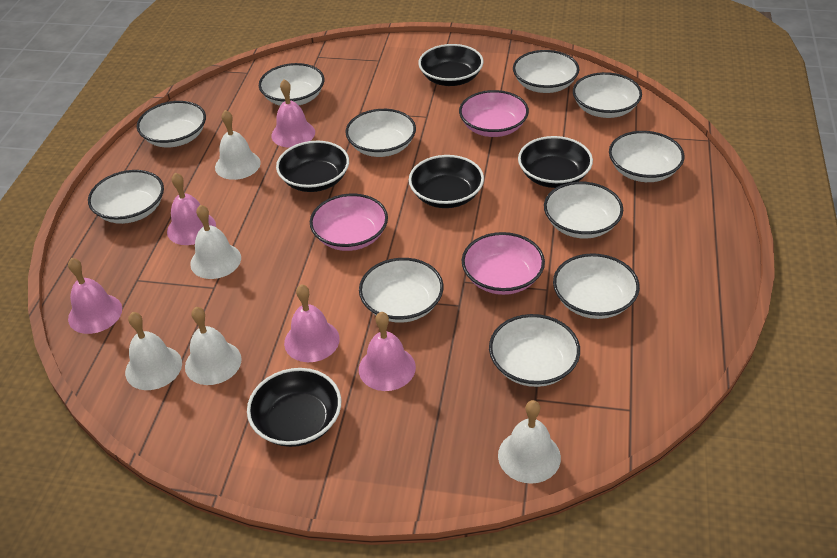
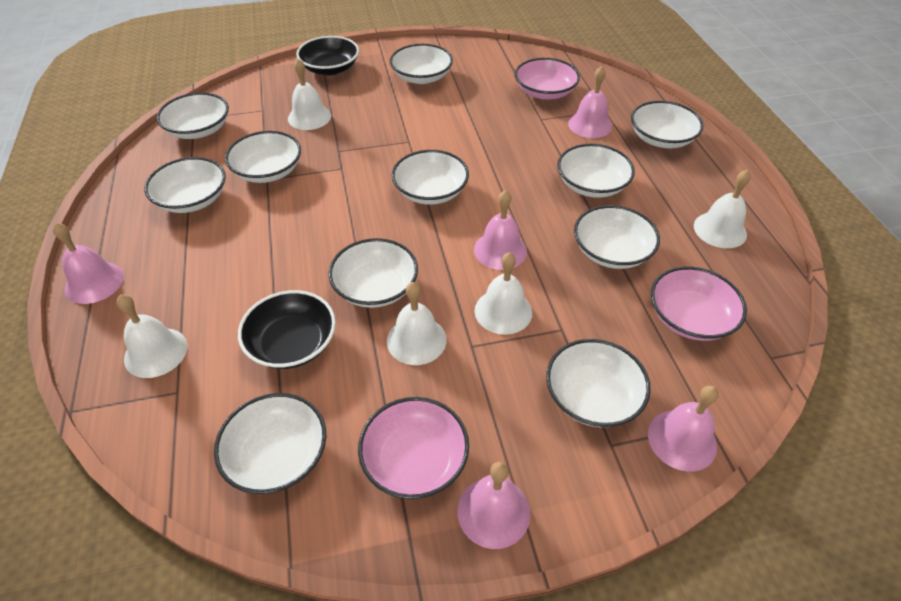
black bowl: 5 -> 2

